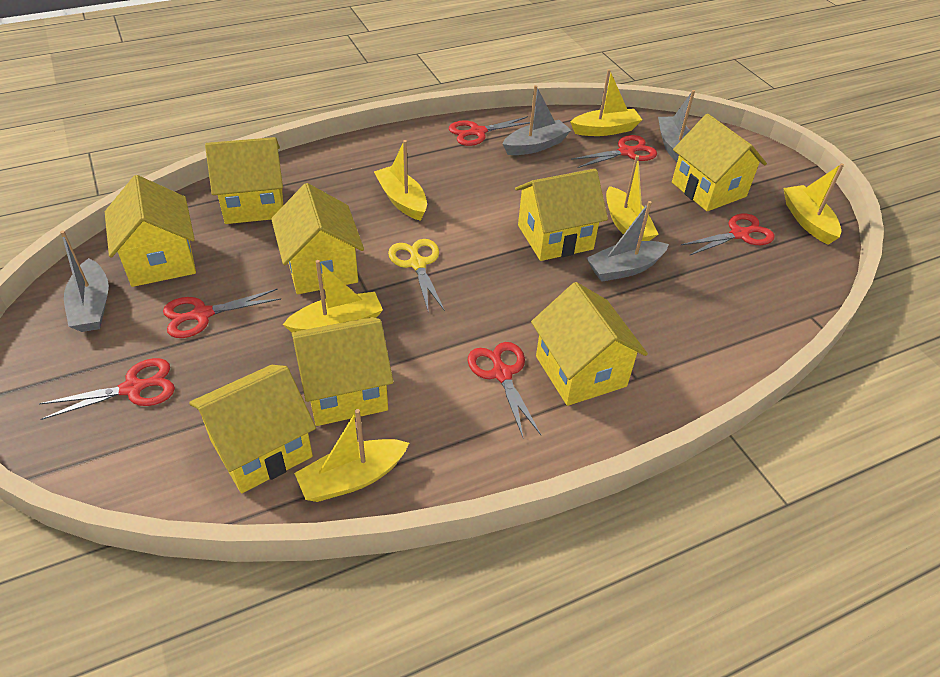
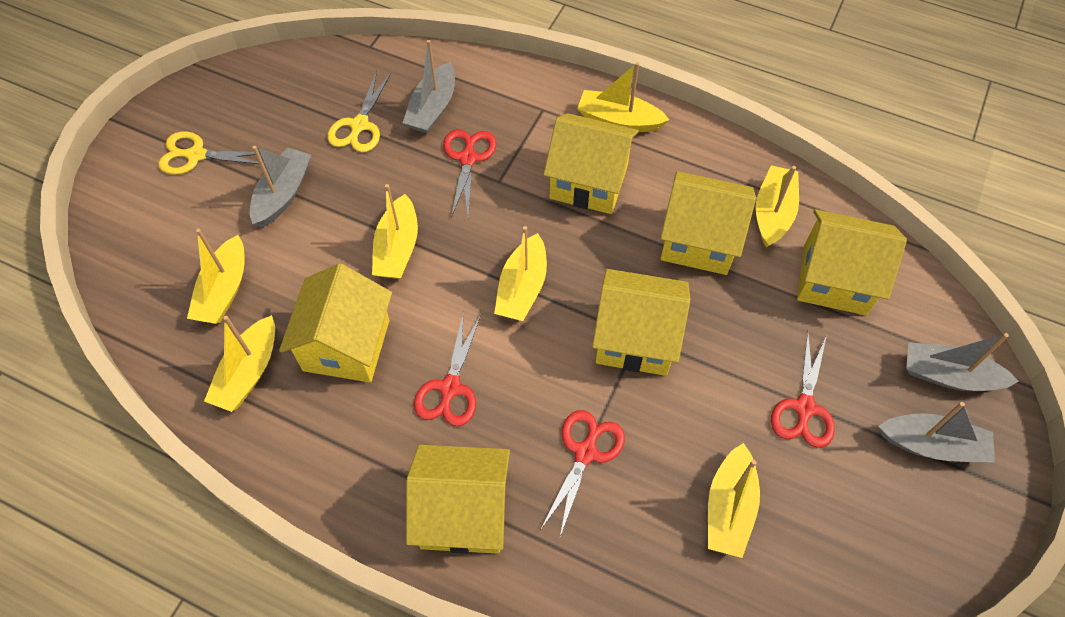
red scissors: 6 -> 4
yellow boat: 6 -> 7
yellow house: 8 -> 6
yellow scissors: 1 -> 2

